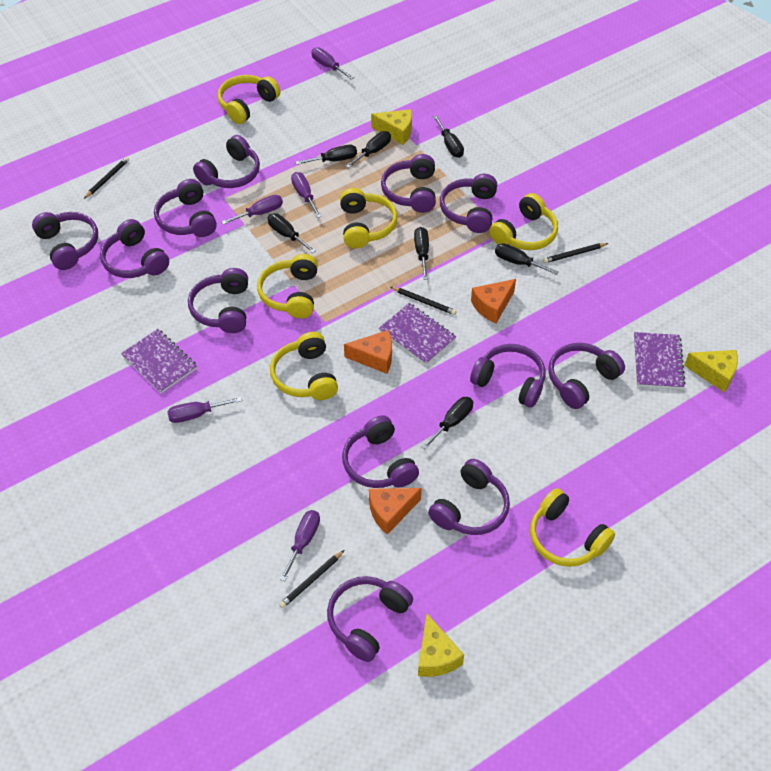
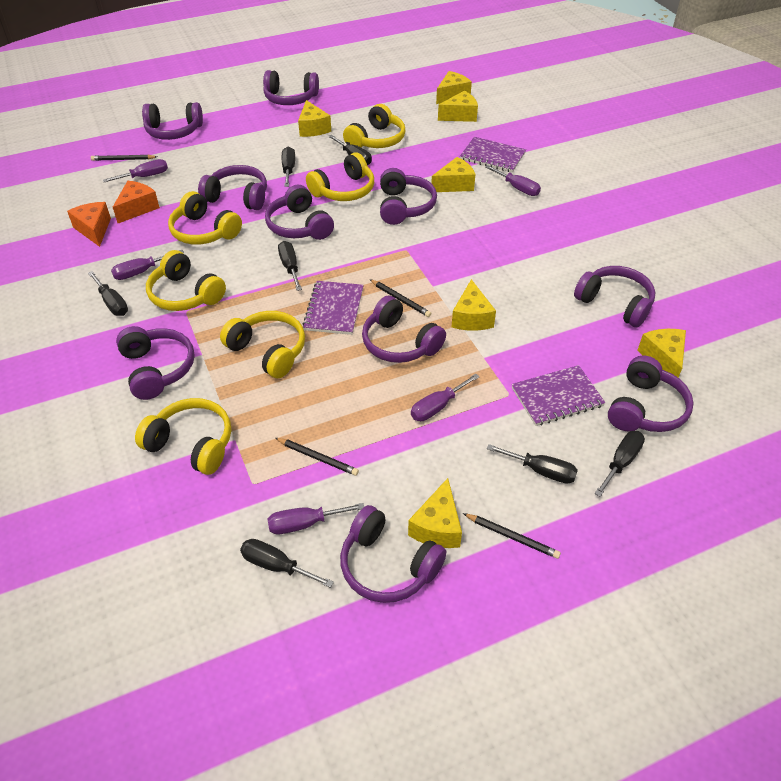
orange cheese: 3 -> 2
purple headphones: 12 -> 10
yellow cheese: 3 -> 7

